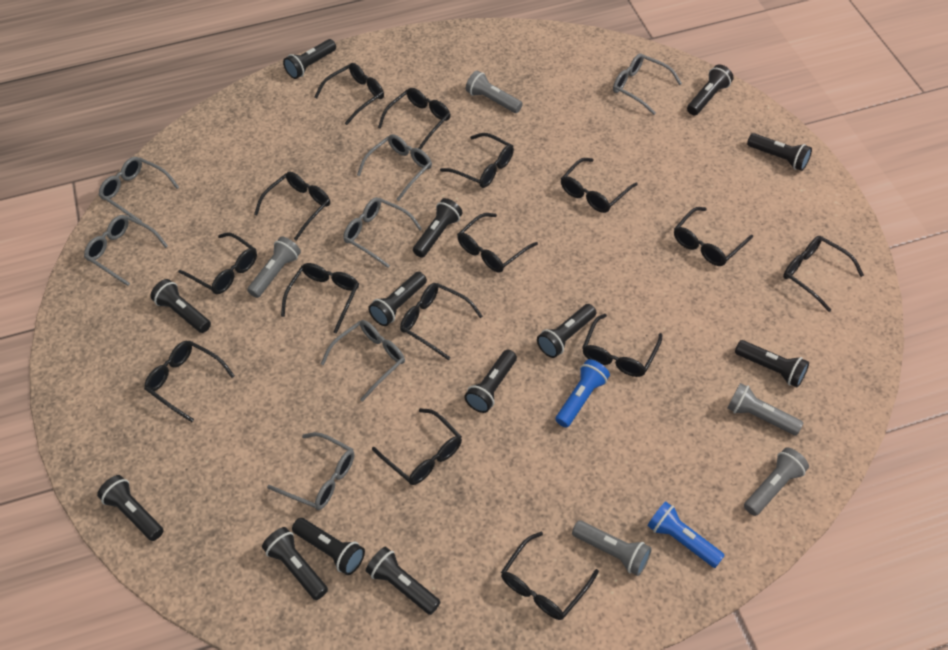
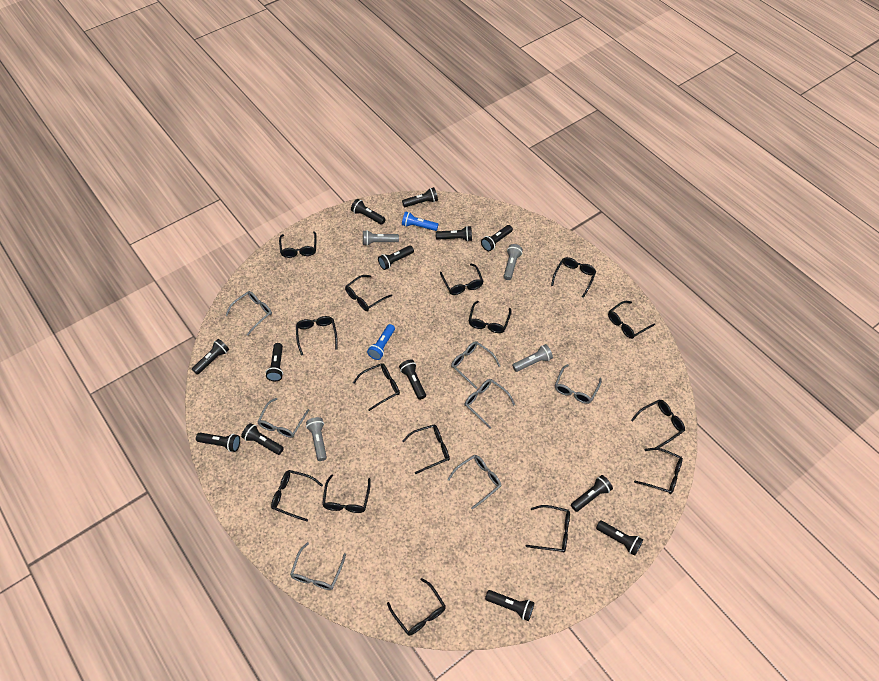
grey flashlight: 5 -> 4

